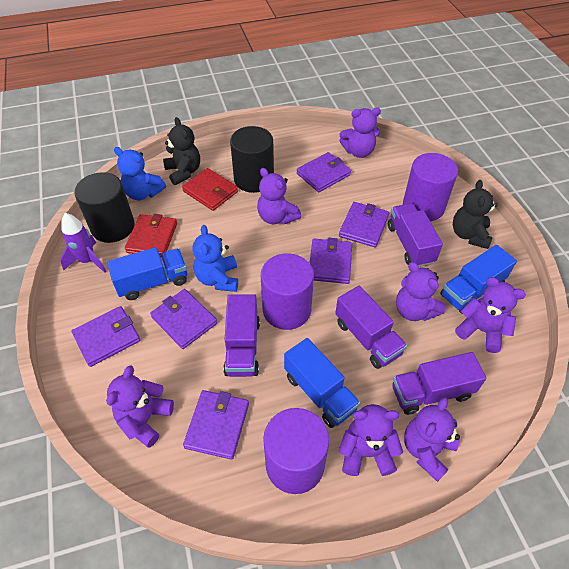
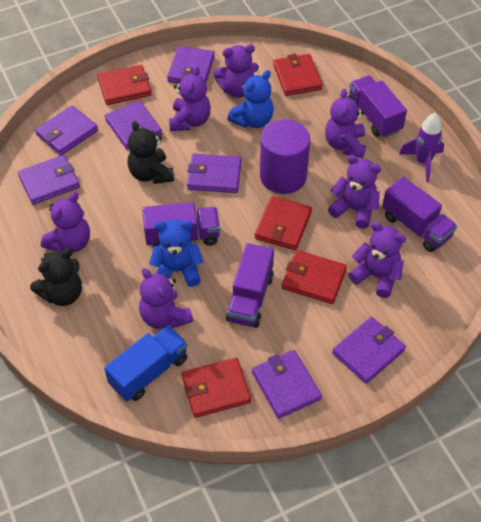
black cylinder: 2 -> 0
blue truck: 3 -> 1
purple cylinder: 3 -> 1
purple wallet: 6 -> 7
red wallet: 2 -> 5

